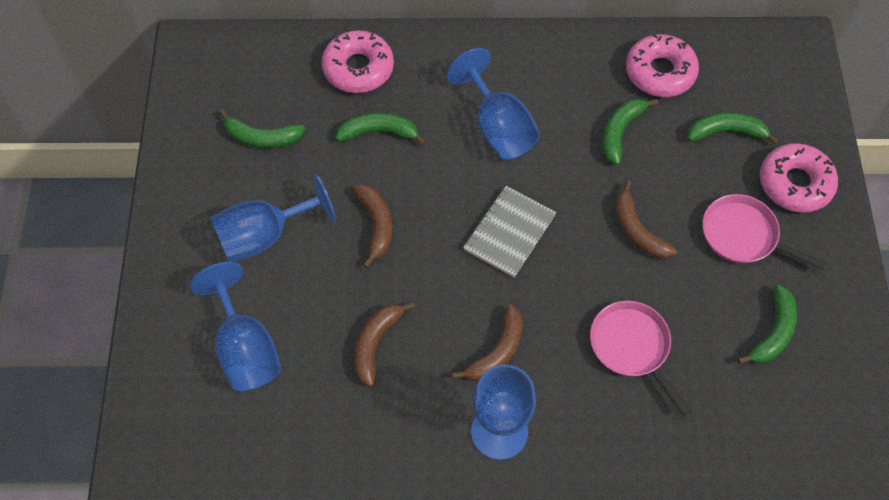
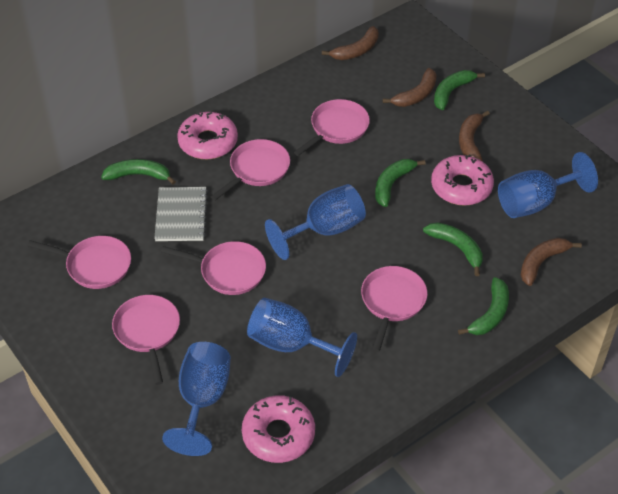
pink pan: 2 -> 6

